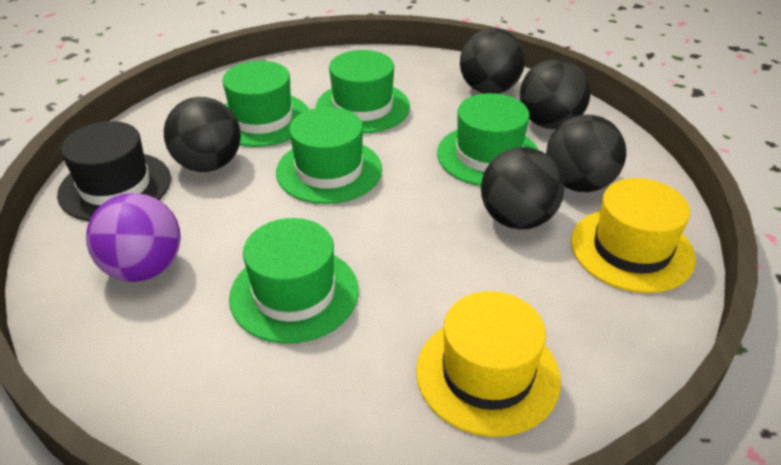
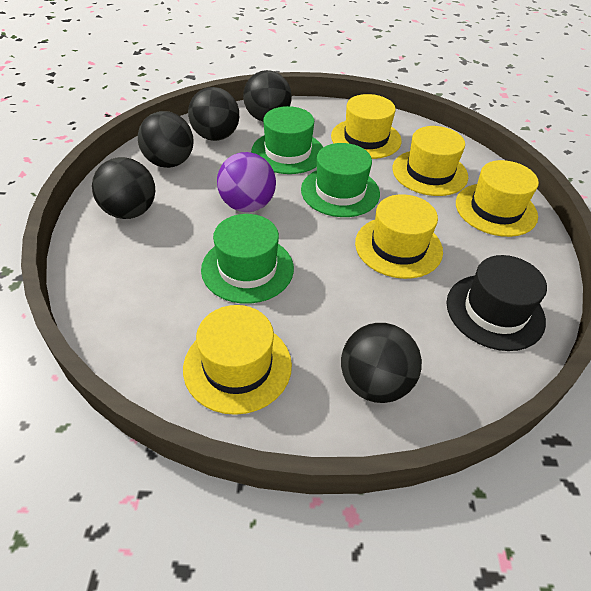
green hat: 5 -> 3
yellow hat: 2 -> 5

